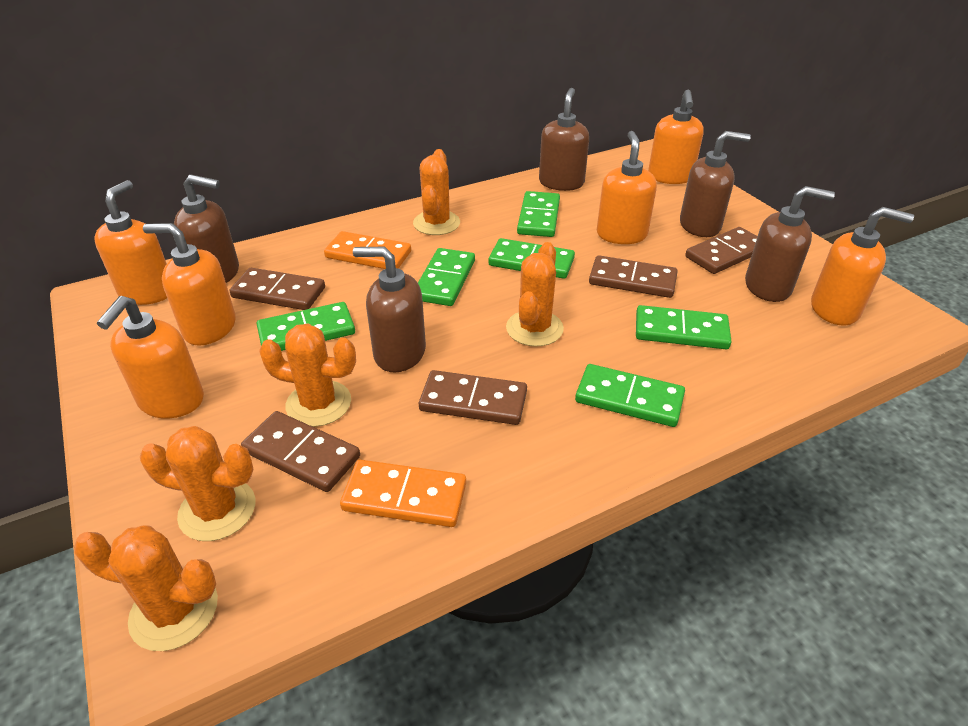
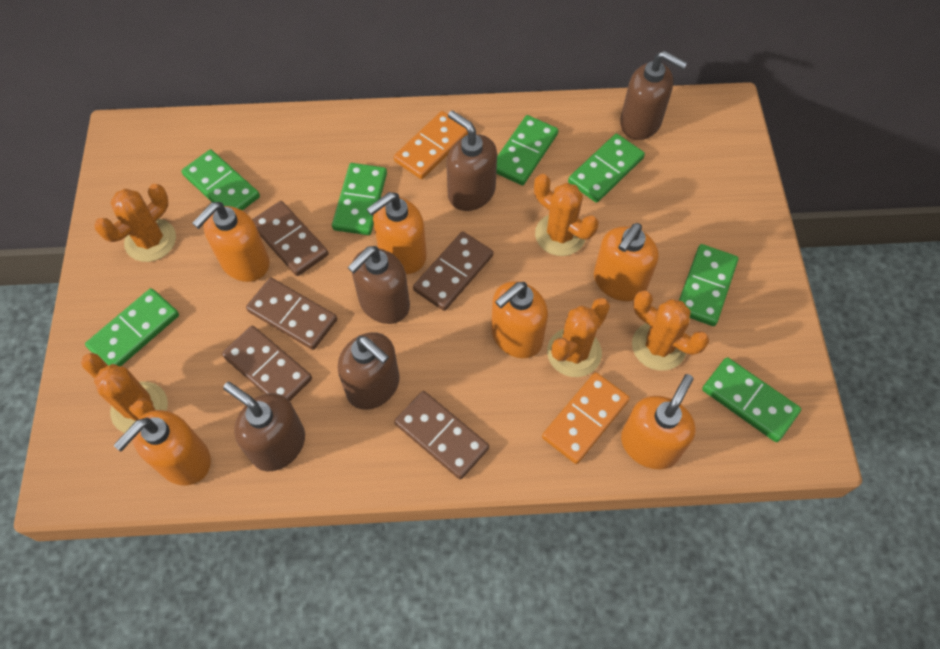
green domino: 6 -> 7

